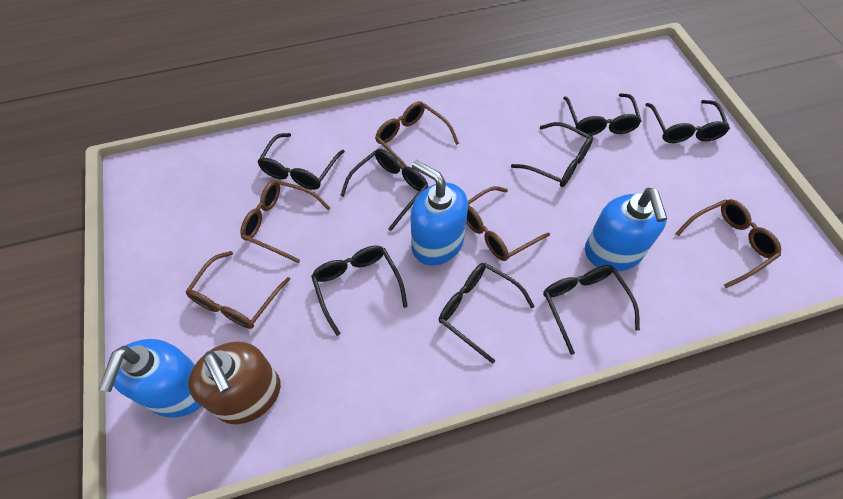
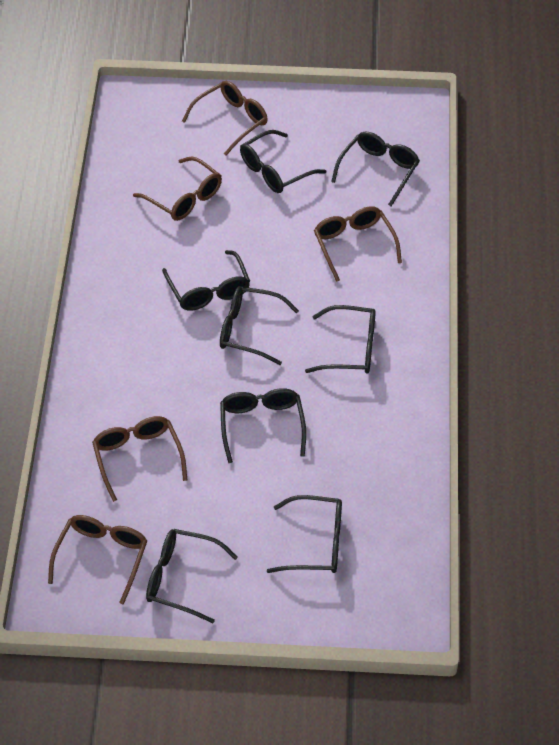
blue soap dispenser: 3 -> 0
brown soap dispenser: 1 -> 0

